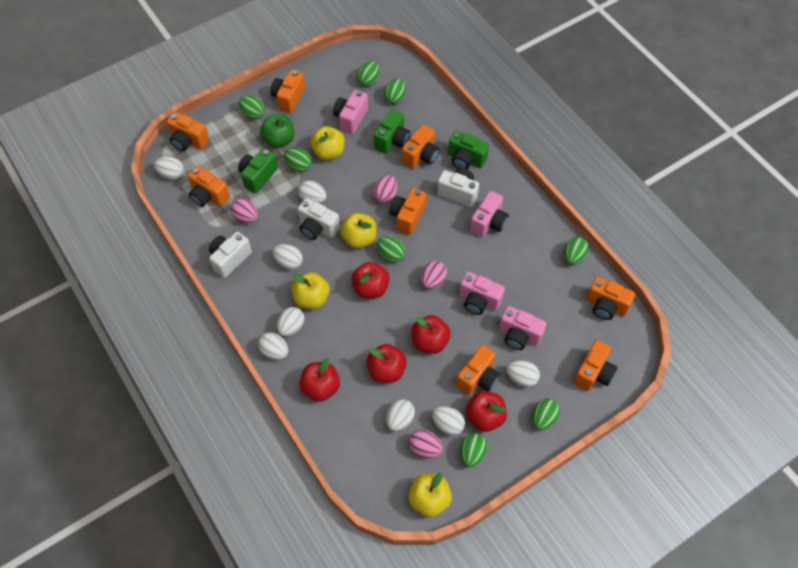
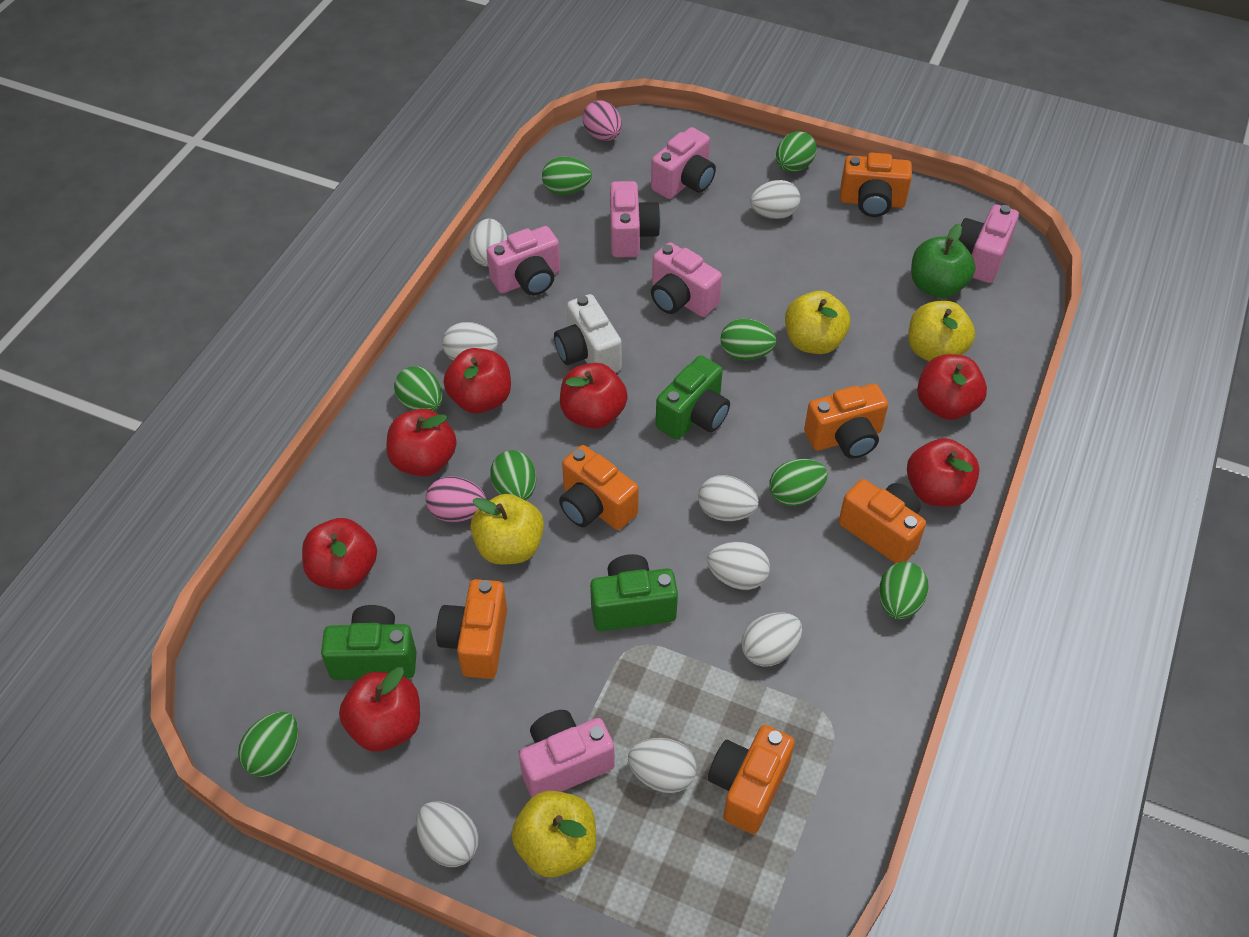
orange camera: 8 -> 6
pink camera: 4 -> 6
pink egg: 4 -> 2
red apple: 5 -> 7
white camera: 3 -> 1

